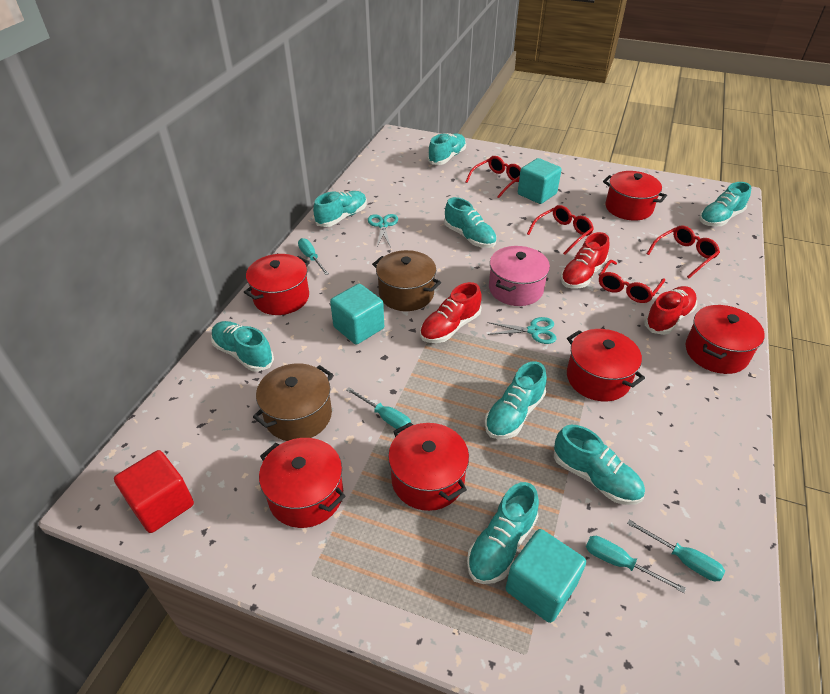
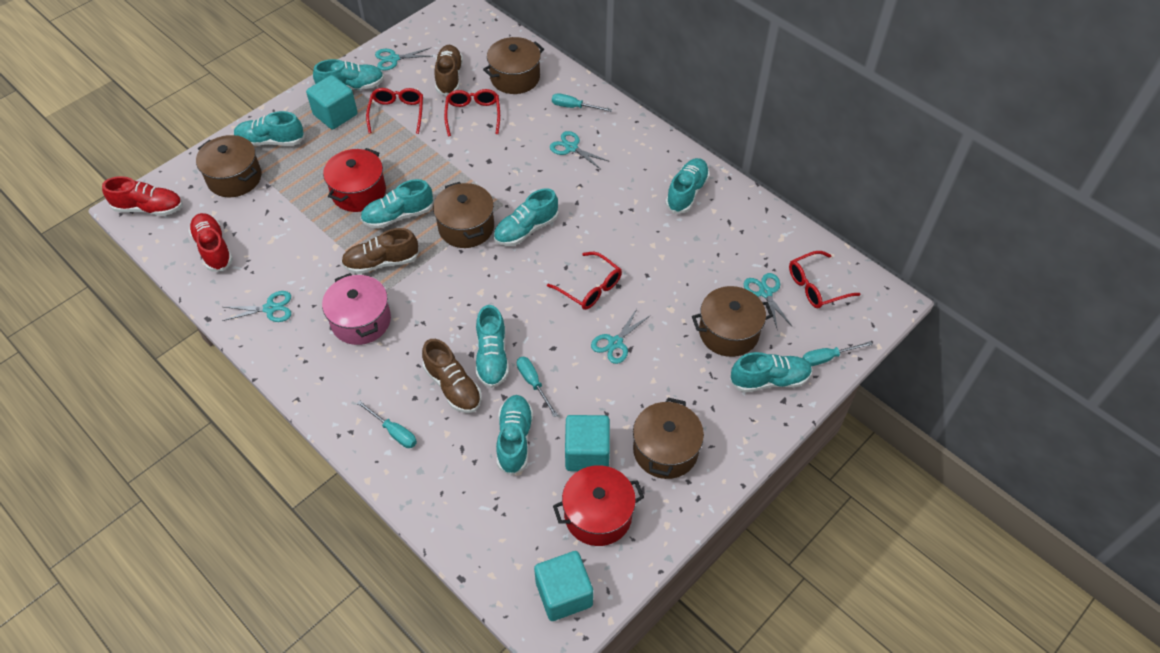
brown pot: 2 -> 5
brown shoe: 0 -> 3
red cube: 1 -> 0
red pot: 6 -> 2
red shoe: 3 -> 2
turquoise scissors: 2 -> 5

